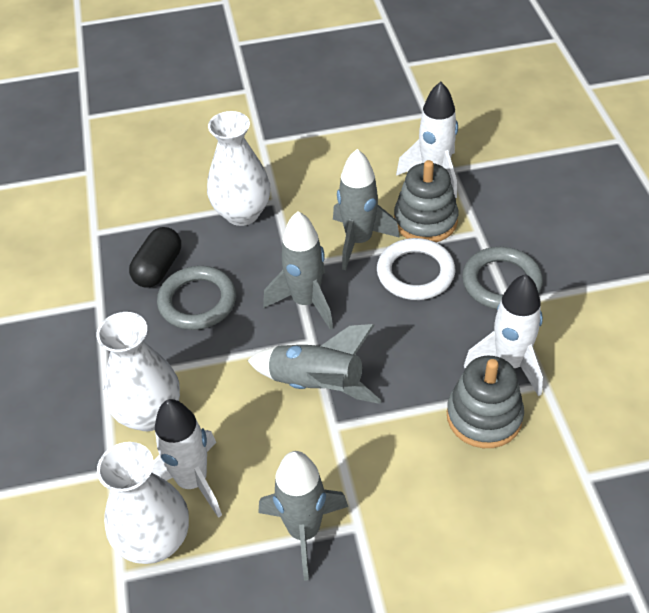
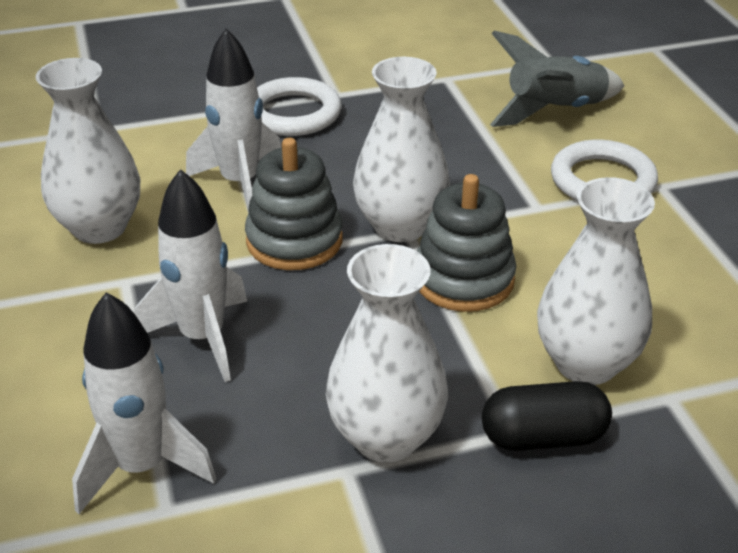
grey ring: 2 -> 0
grey rocket: 4 -> 1
white ring: 1 -> 2
white vase: 3 -> 4

